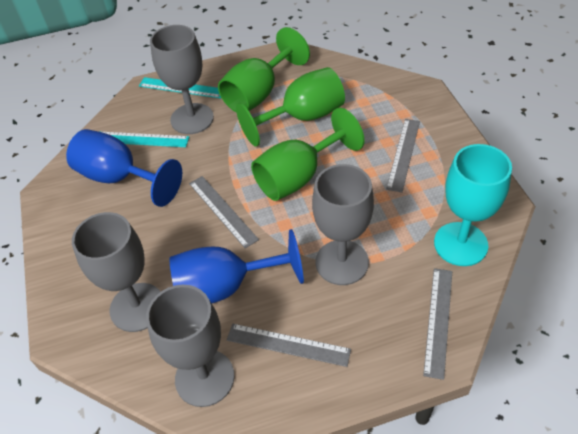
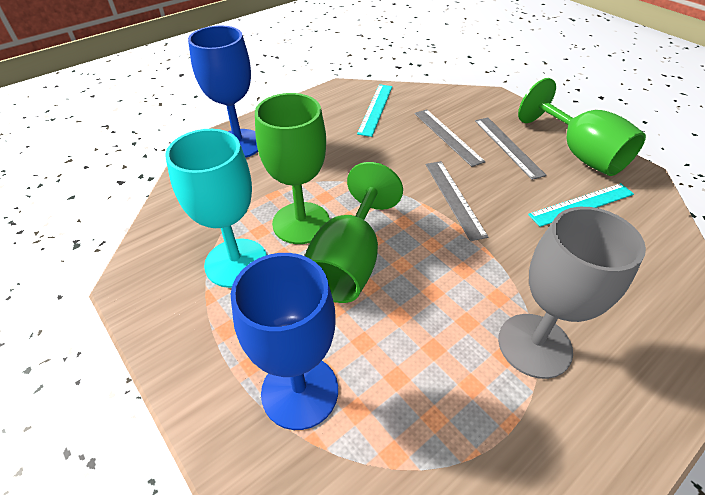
grey goblet: 4 -> 1
grey ruler: 4 -> 3

